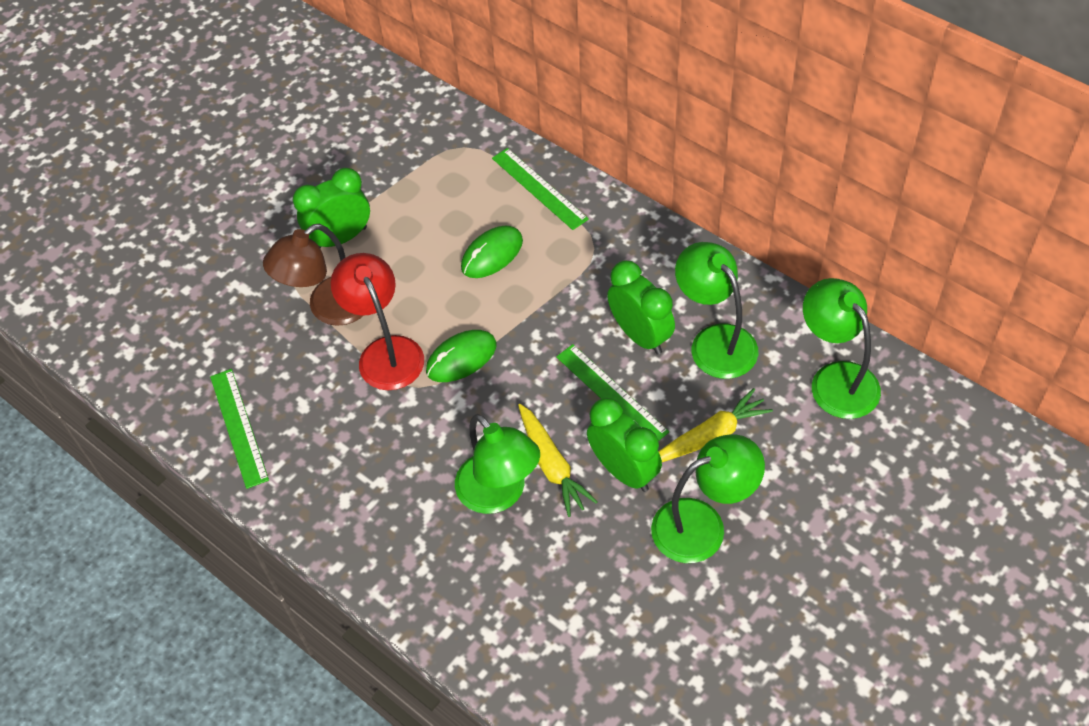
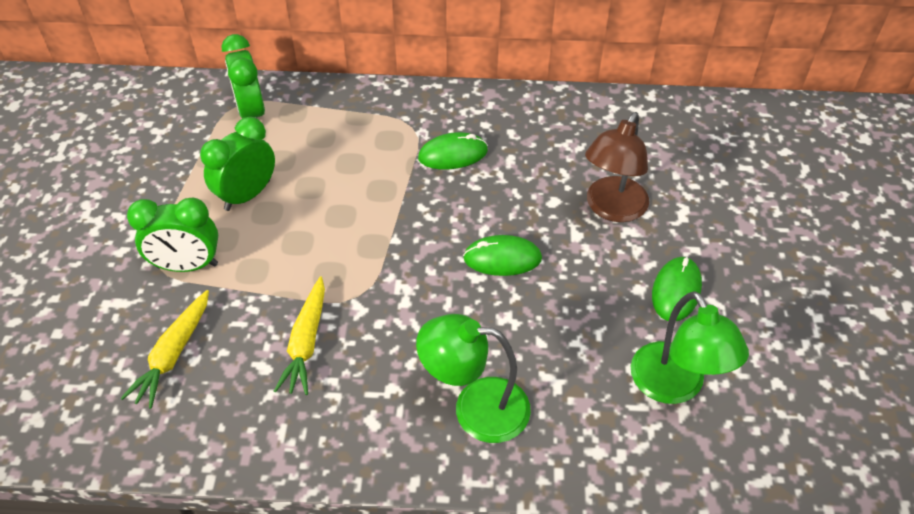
green lamp: 4 -> 2
green mouse: 2 -> 3
green ruler: 3 -> 0
red lamp: 1 -> 0

